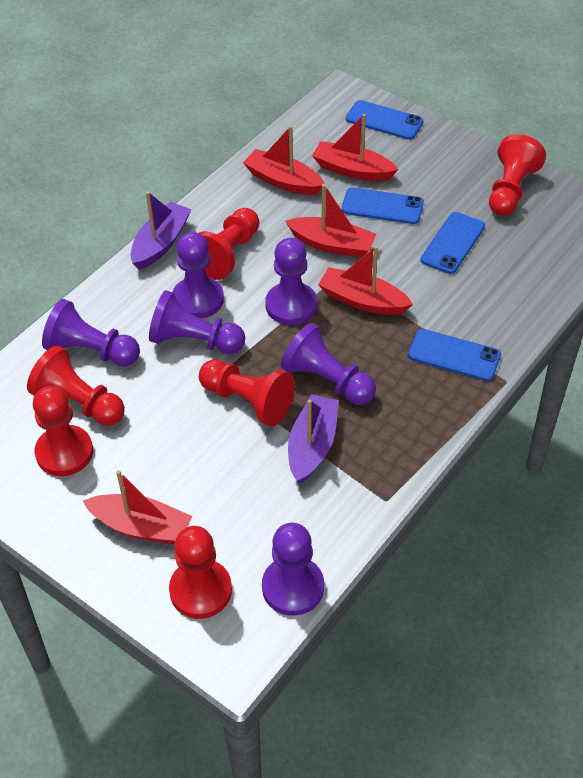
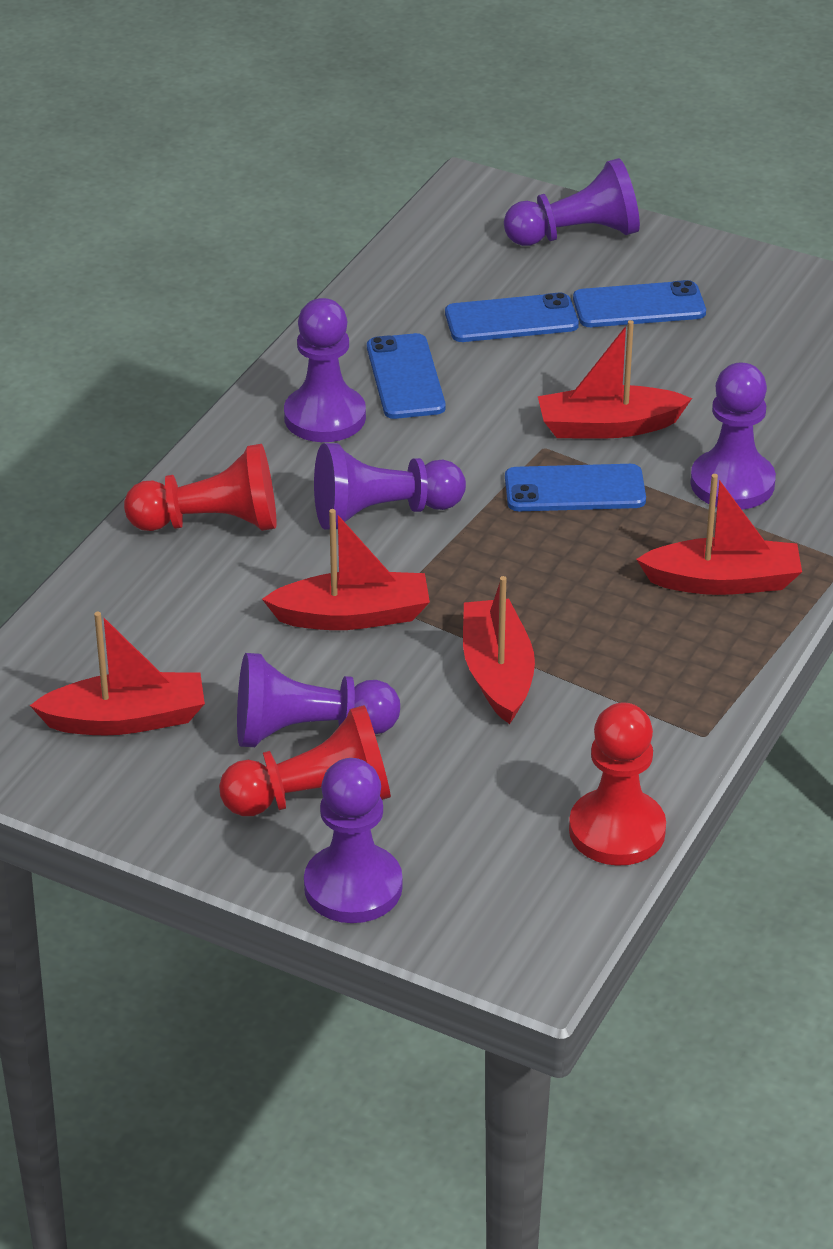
purple boat: 2 -> 0
red pawn: 6 -> 3

